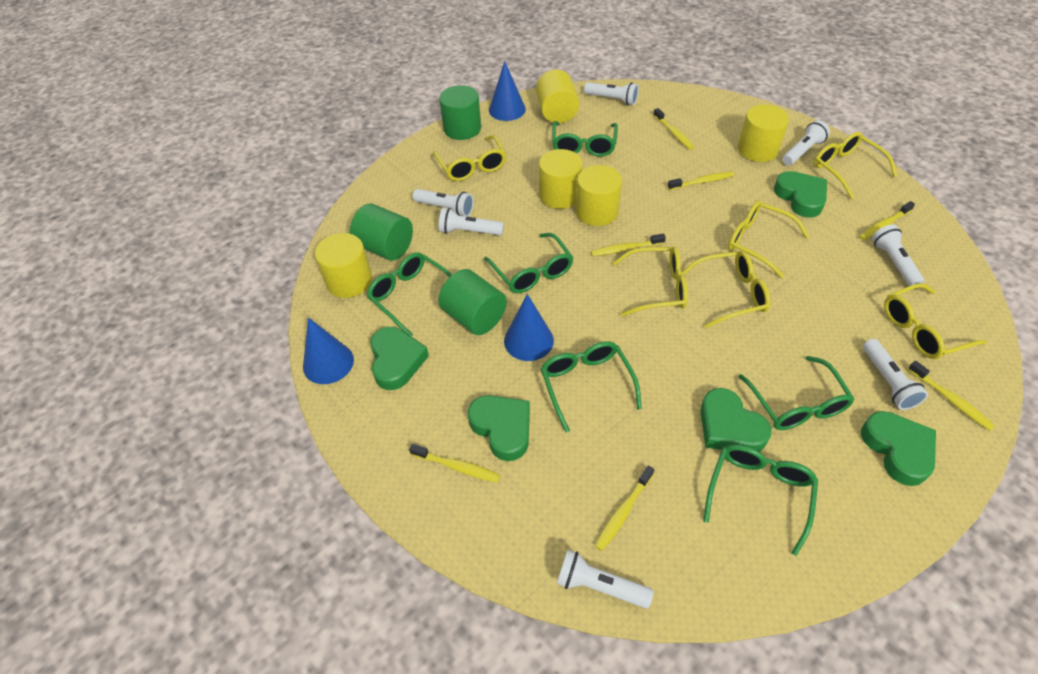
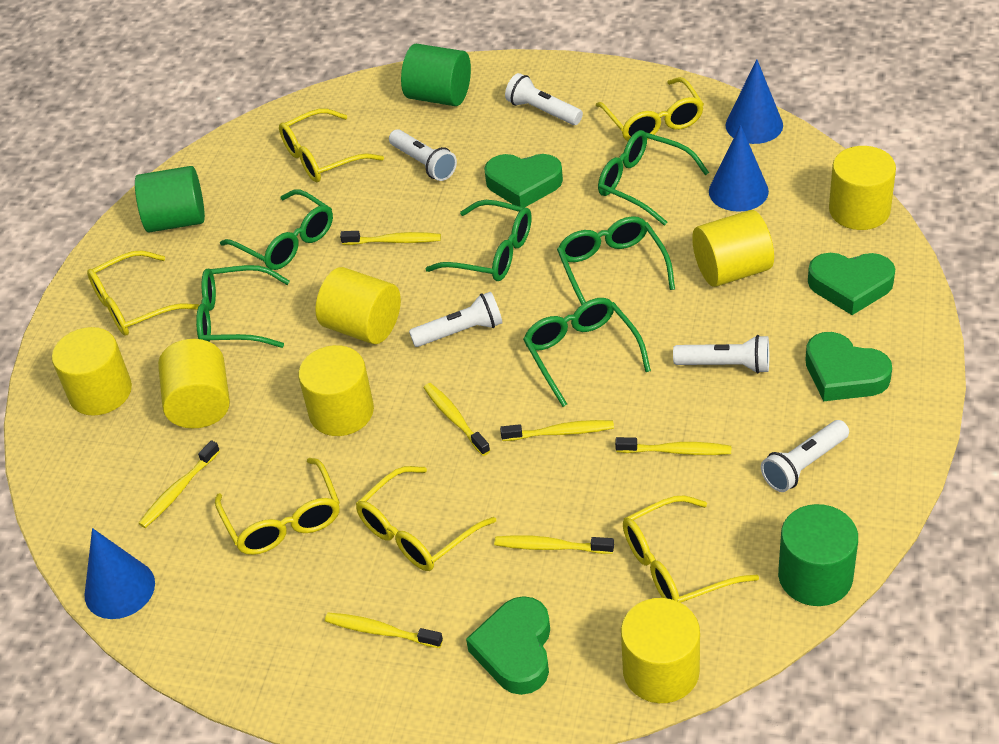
green heart: 5 -> 4
white flashlight: 7 -> 5
yellow cylinder: 5 -> 7

